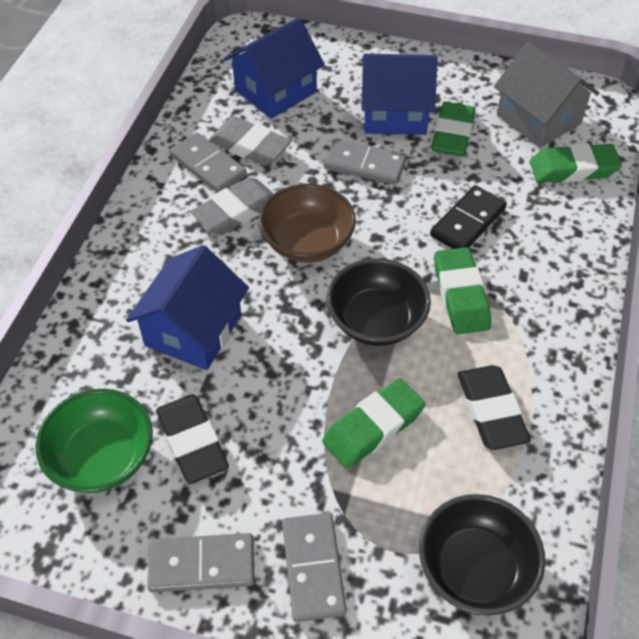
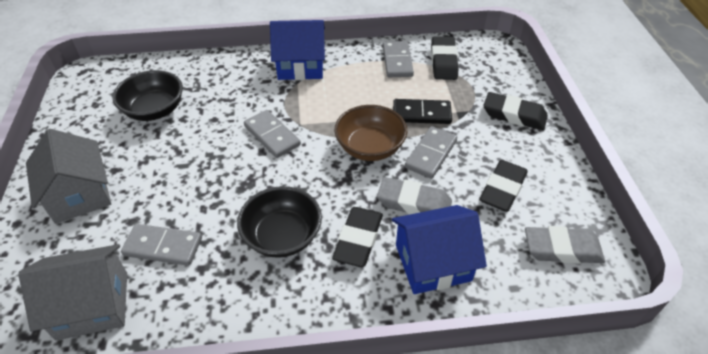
black eraser: 2 -> 4
blue house: 3 -> 2
green bowl: 1 -> 0
green eraser: 4 -> 0
grey house: 1 -> 2

